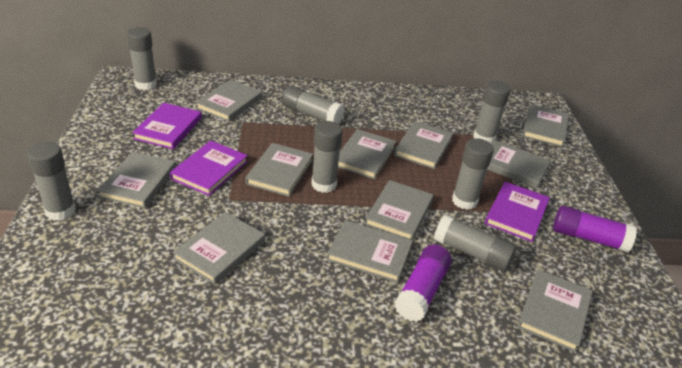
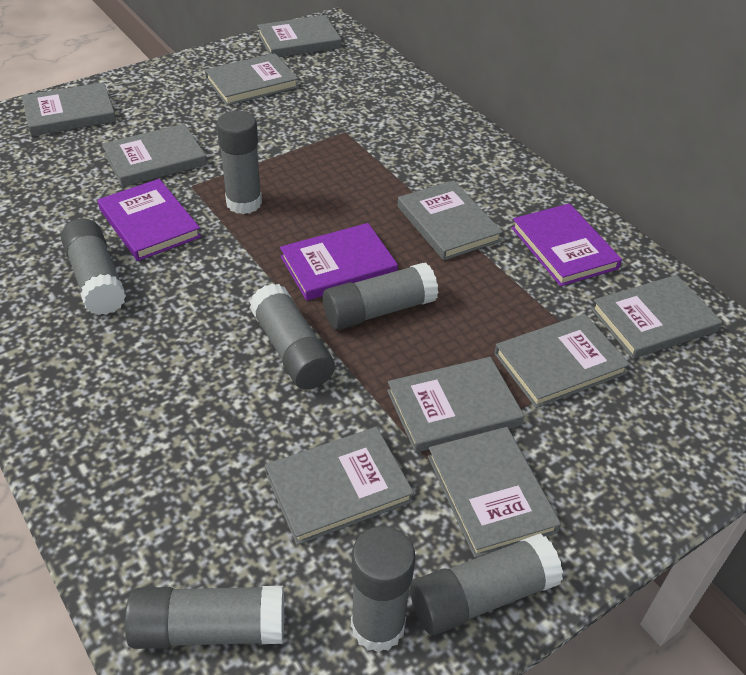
grey book: 11 -> 10
purple glue stick: 2 -> 0

